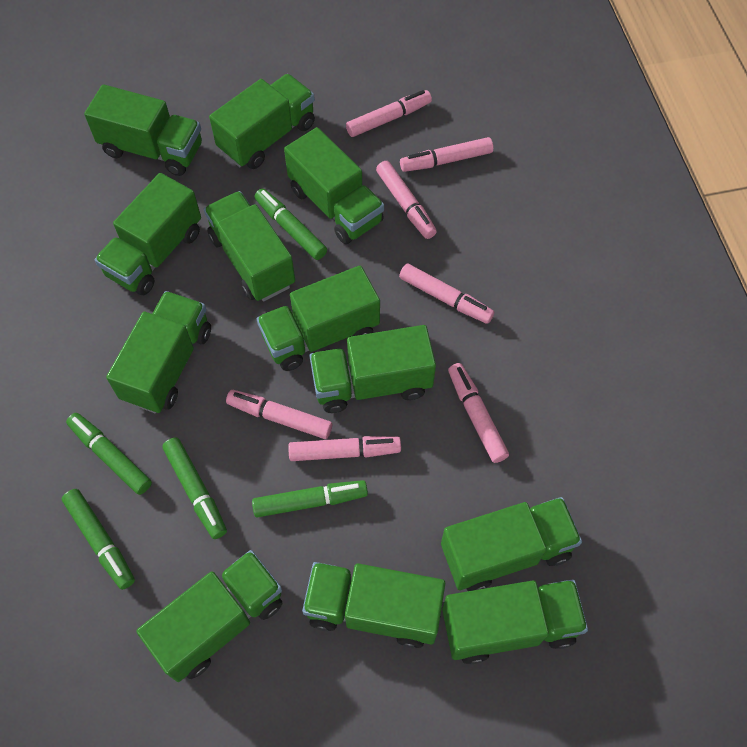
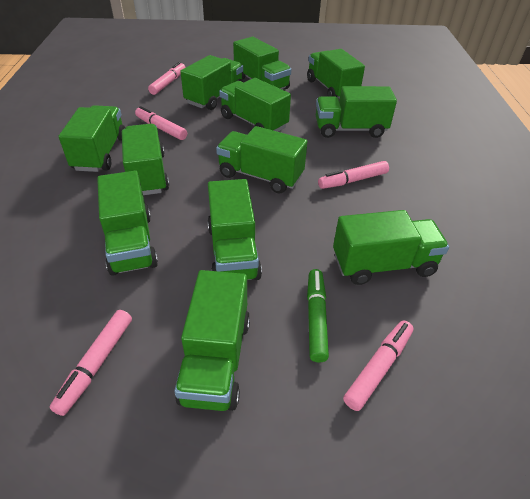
green marker: 5 -> 1
pink marker: 7 -> 5

